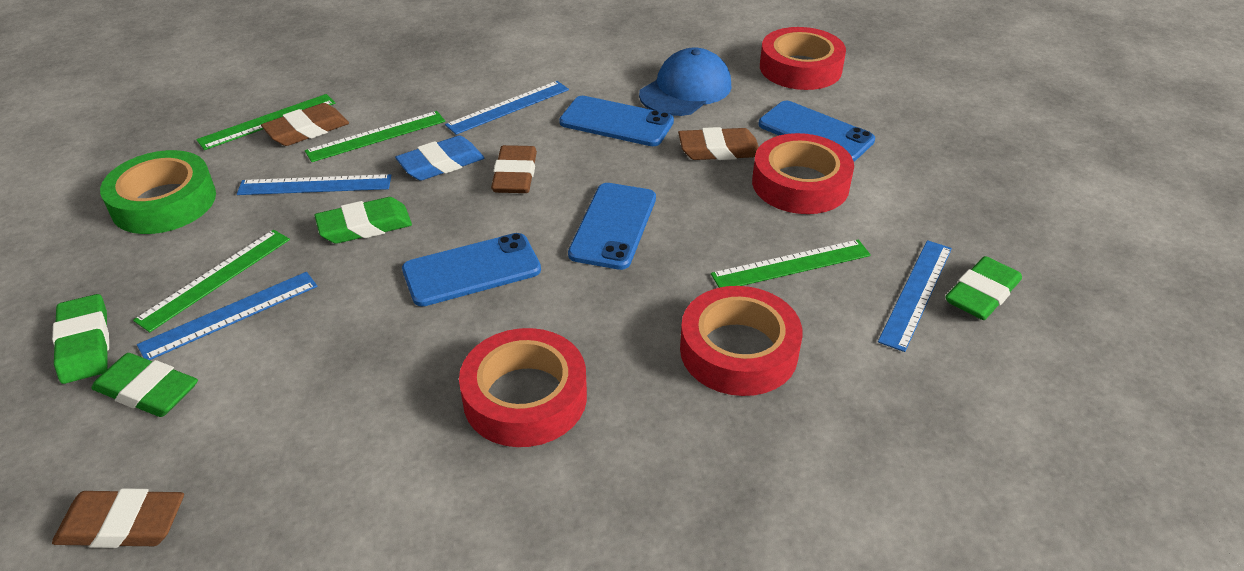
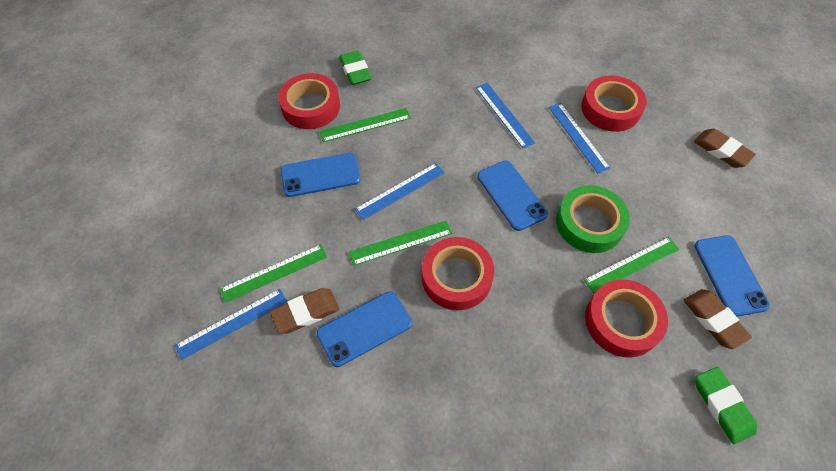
blue cap: 1 -> 0
blue eraser: 1 -> 0
brown eraser: 4 -> 3
green eraser: 4 -> 2

